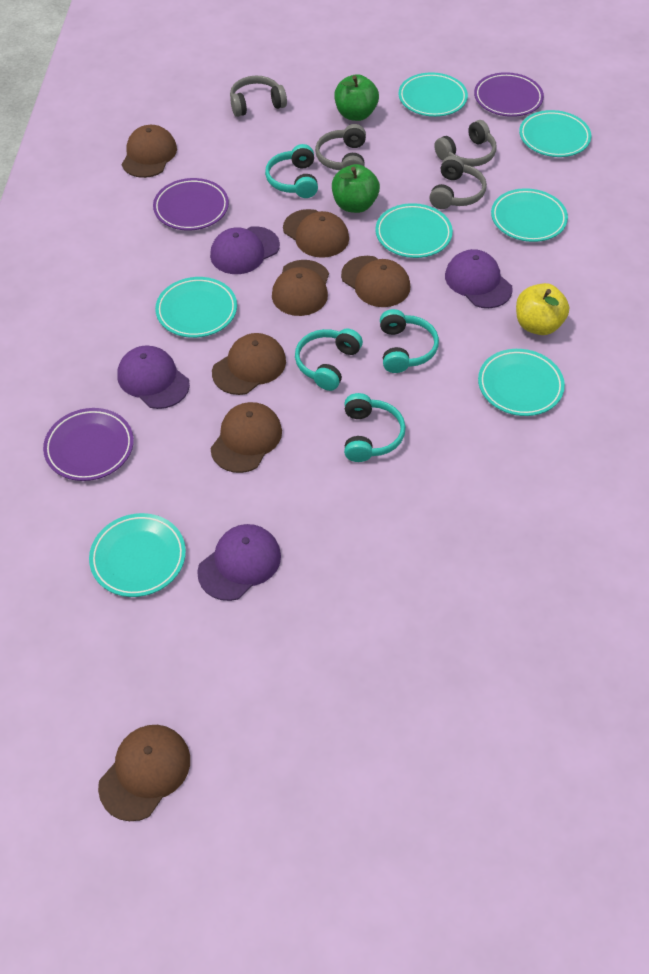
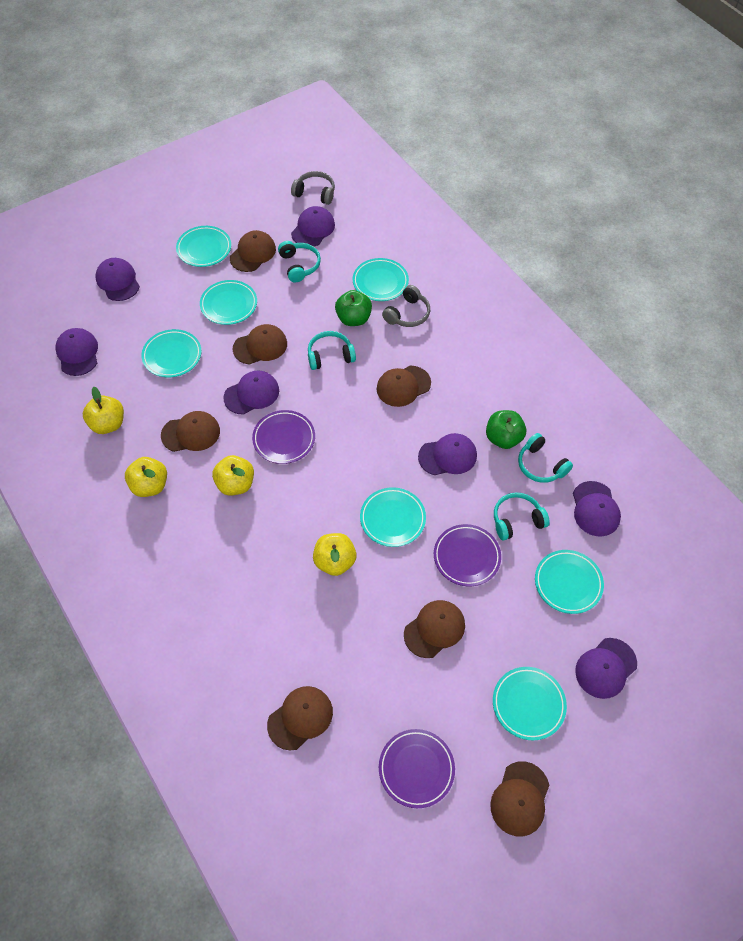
grey headphones: 4 -> 2
purple cap: 4 -> 7
yellow apple: 1 -> 4

